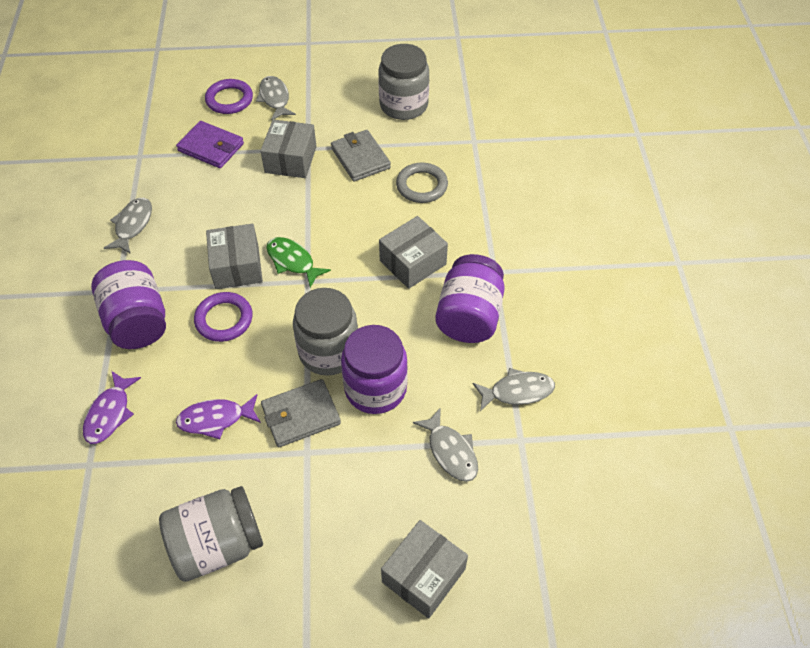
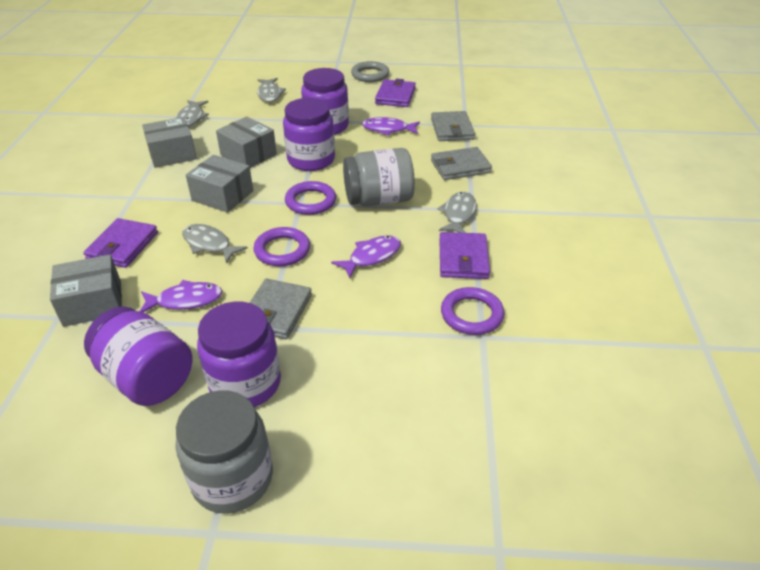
green fish: 1 -> 0
grey jar: 3 -> 2
grey wallet: 2 -> 3
purple fish: 2 -> 3
purple jar: 3 -> 4
purple ring: 2 -> 3
purple wallet: 1 -> 3

